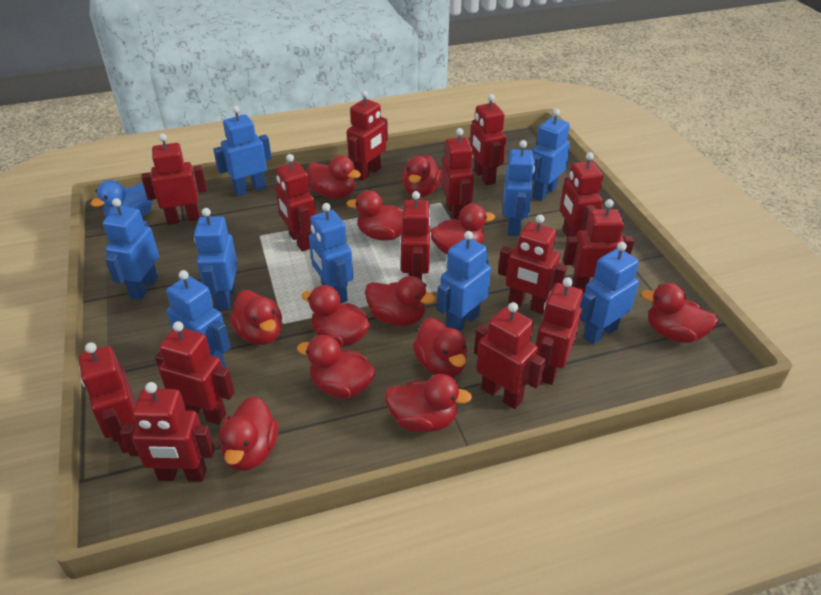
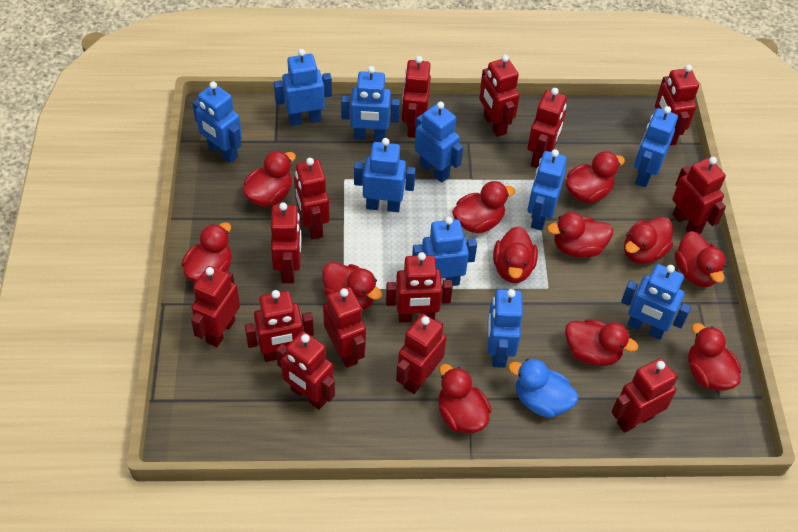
blue robot: 9 -> 10

